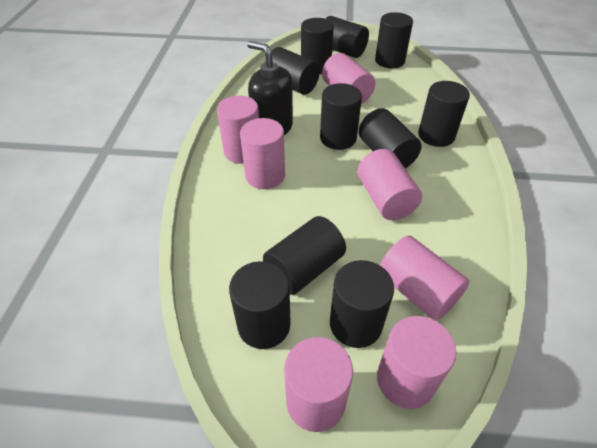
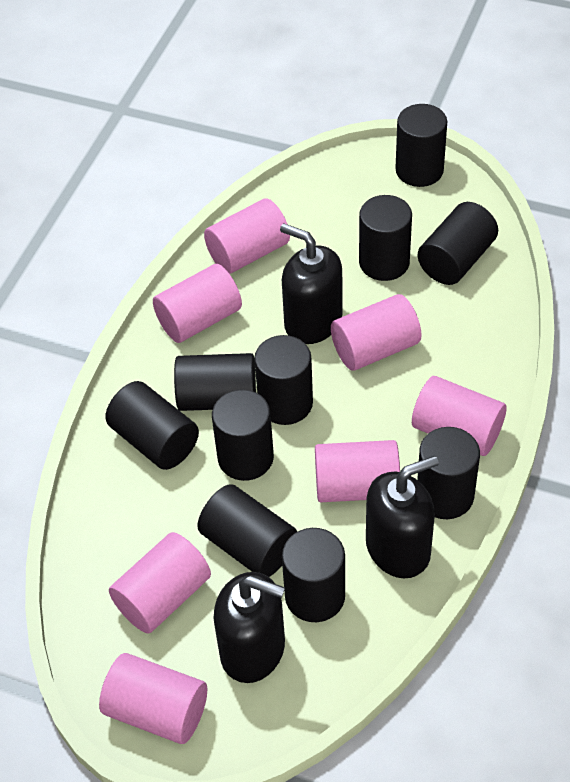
black soap dispenser: 1 -> 3

